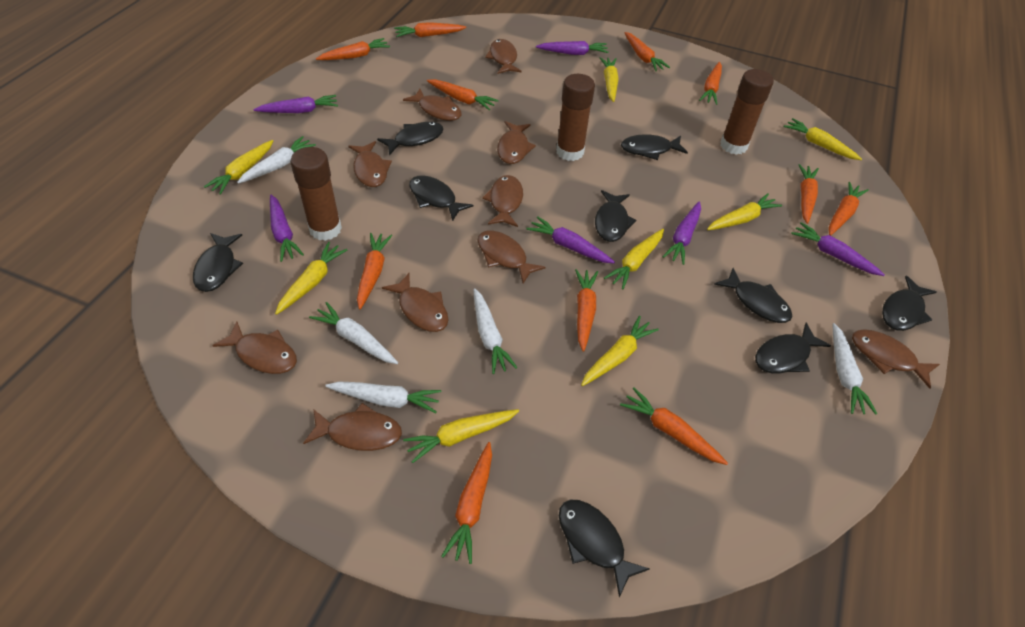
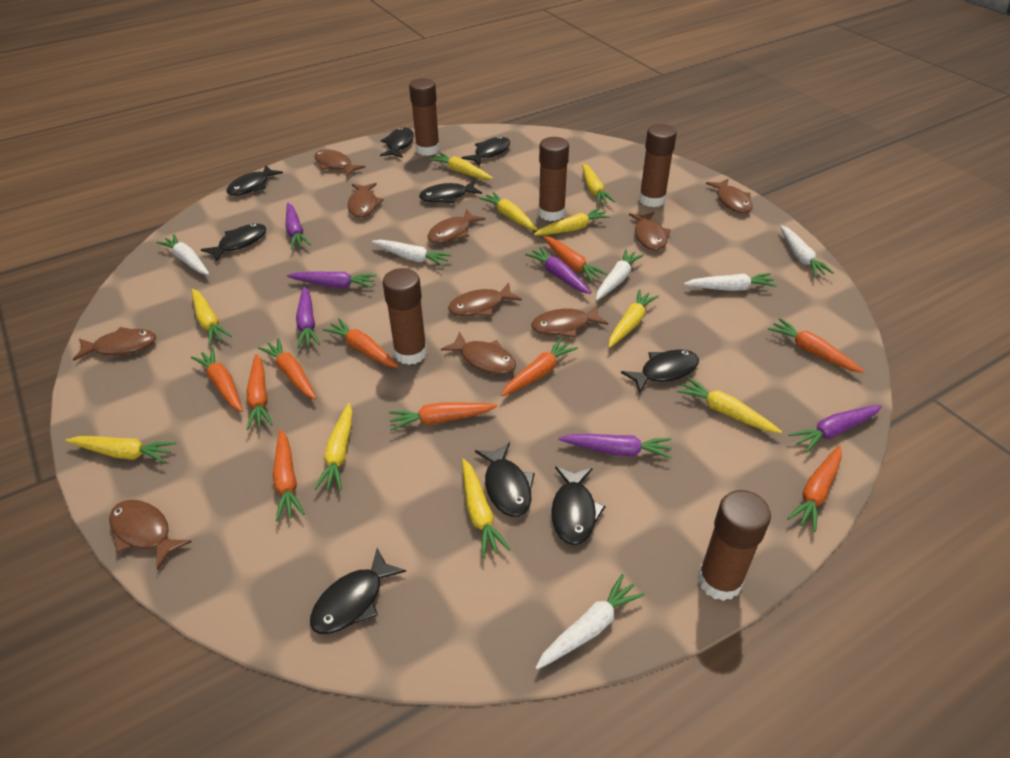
brown glue stick: 3 -> 5
orange carrot: 11 -> 10
white carrot: 5 -> 6
yellow carrot: 8 -> 10

